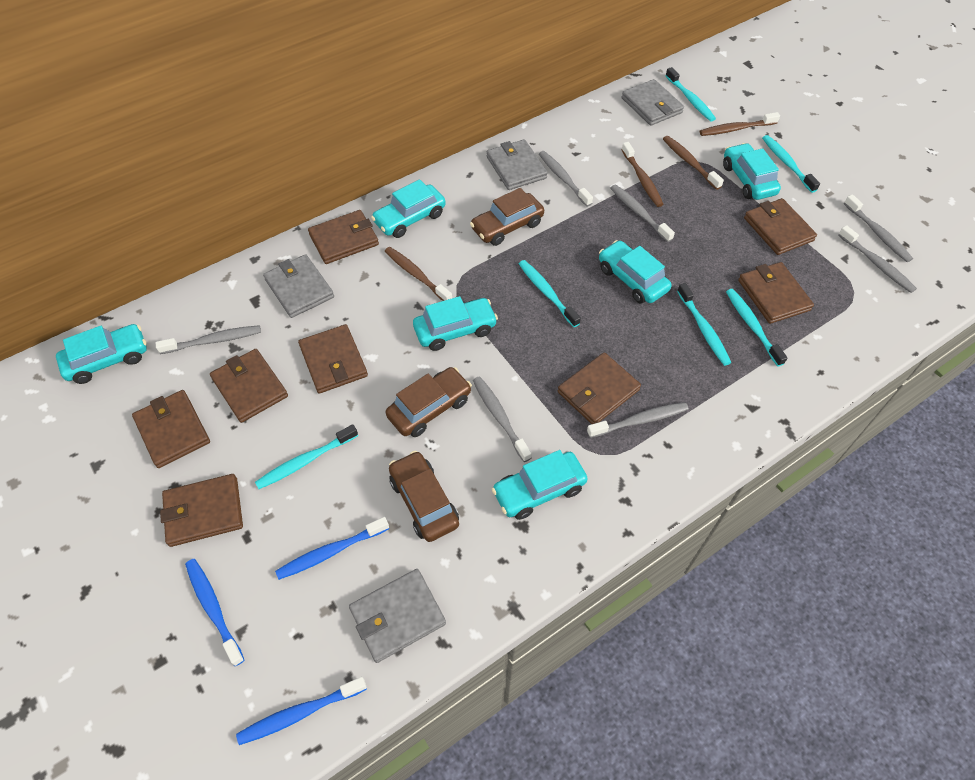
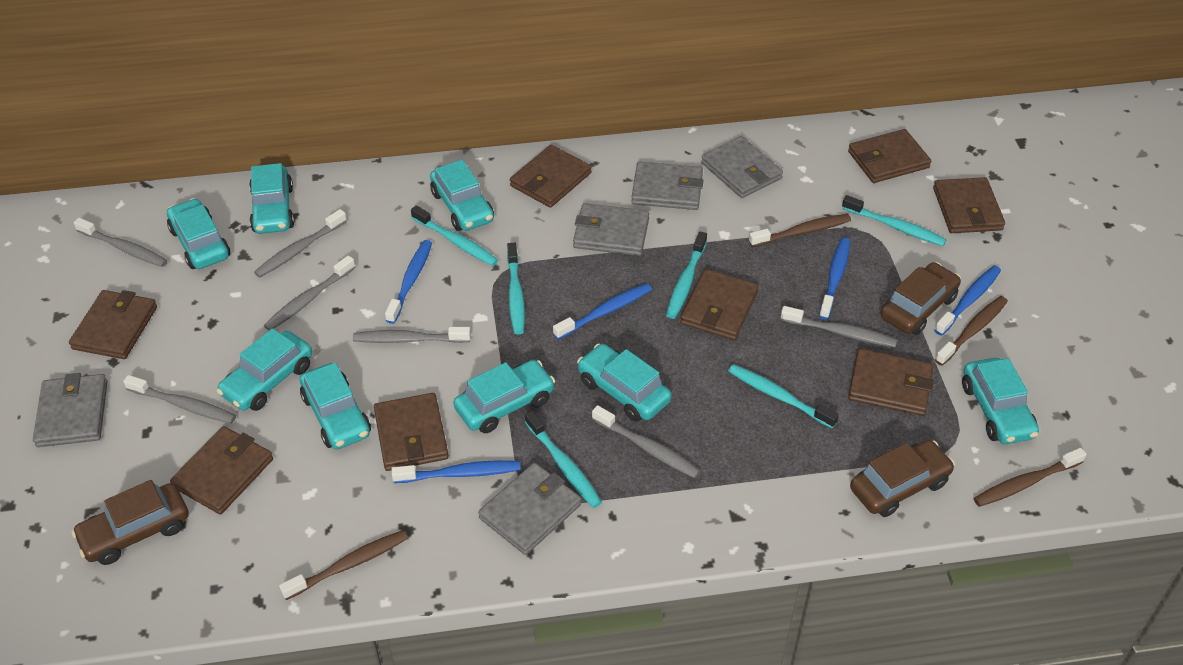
blue toothbrush: 3 -> 5
grey wallet: 4 -> 5
turquoise car: 6 -> 8

